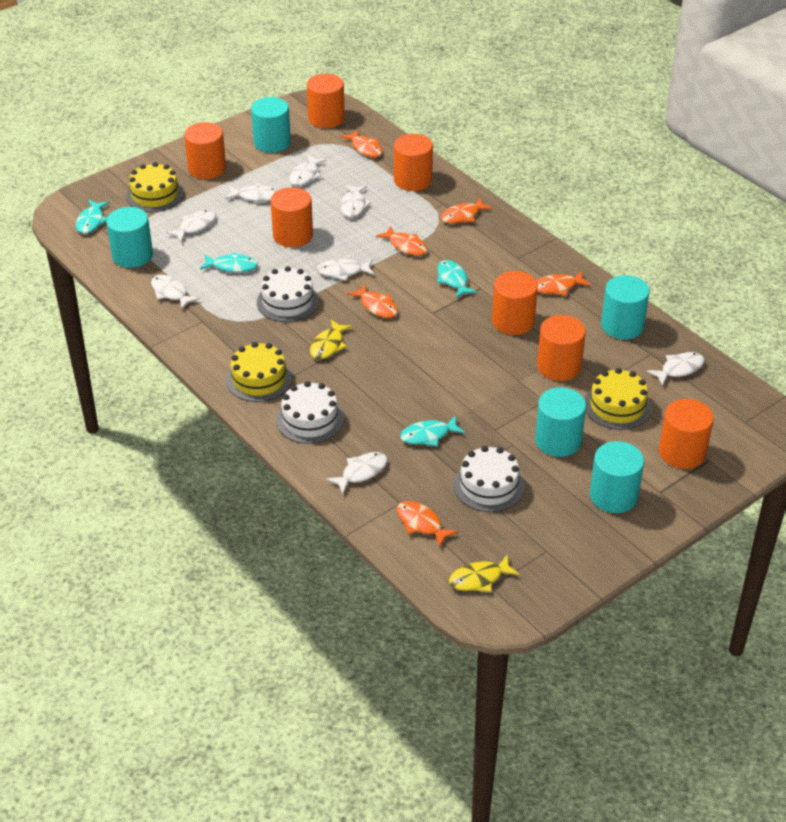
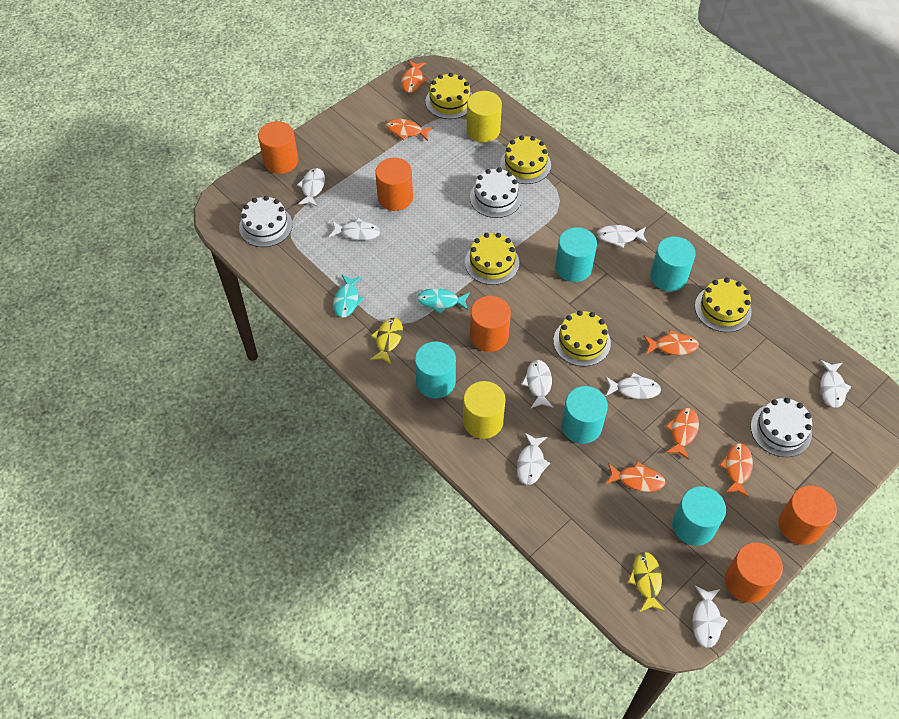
orange cylinder: 7 -> 5
turquoise fish: 4 -> 2
yellow cake: 3 -> 5
yellow cylinder: 0 -> 2

